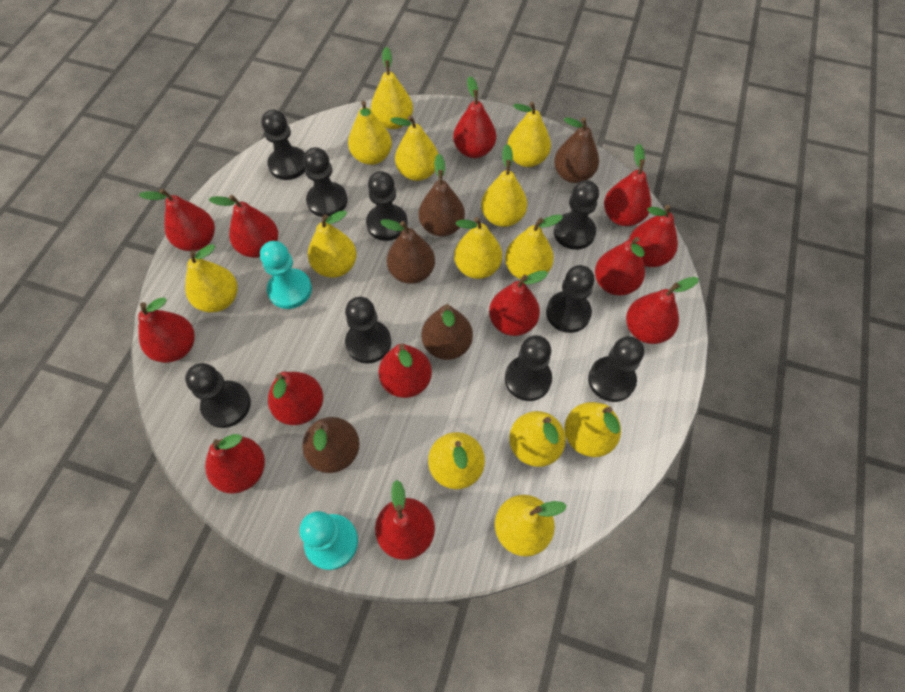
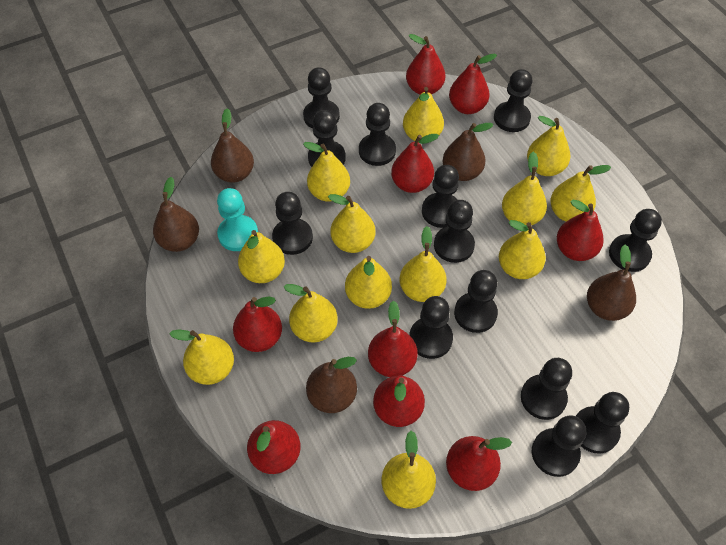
black pawn: 9 -> 13
red pear: 13 -> 9
turquoise pawn: 2 -> 1

